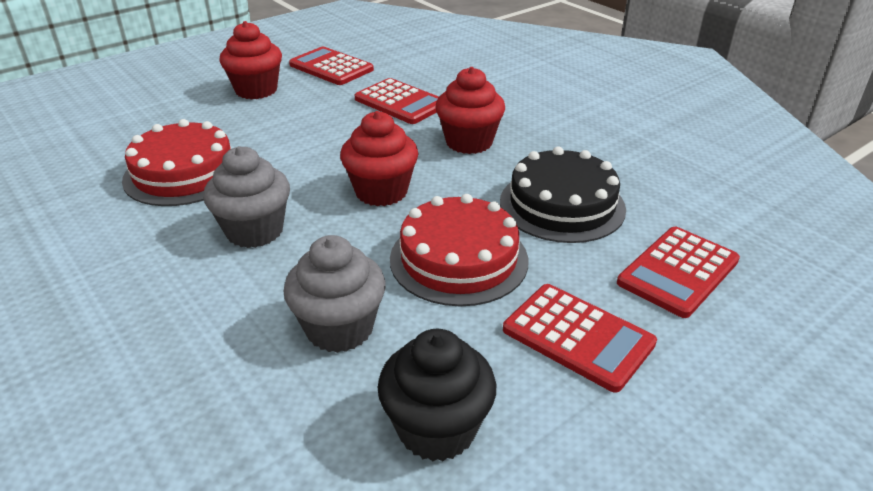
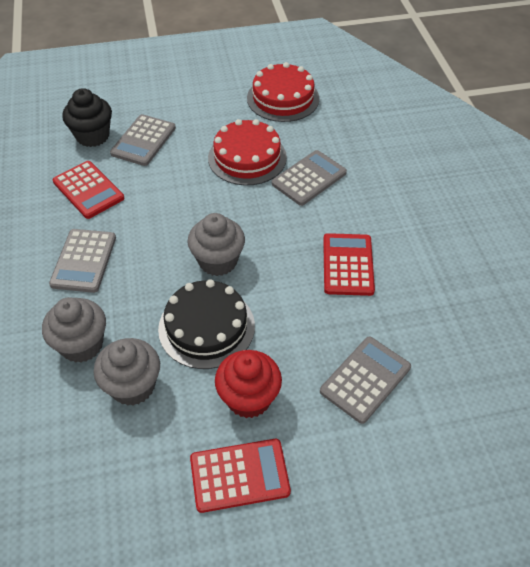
grey calculator: 0 -> 4
grey cupcake: 2 -> 3
red calculator: 4 -> 3
red cupcake: 3 -> 1

